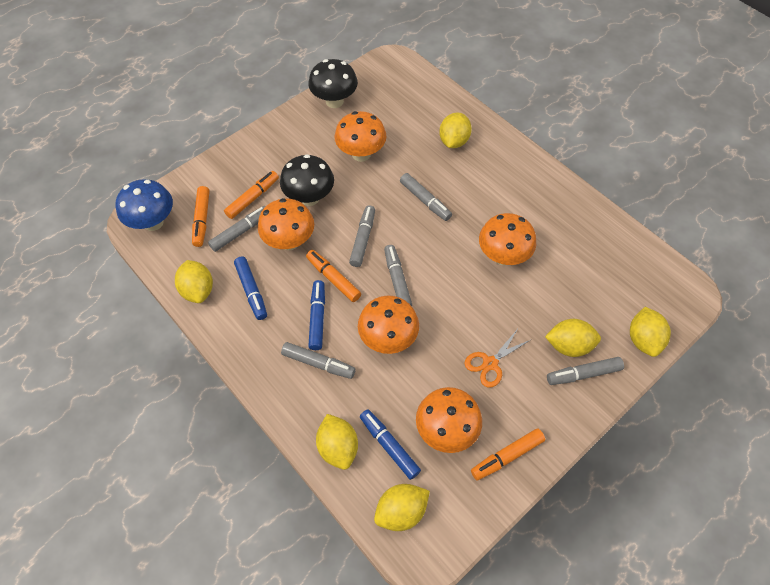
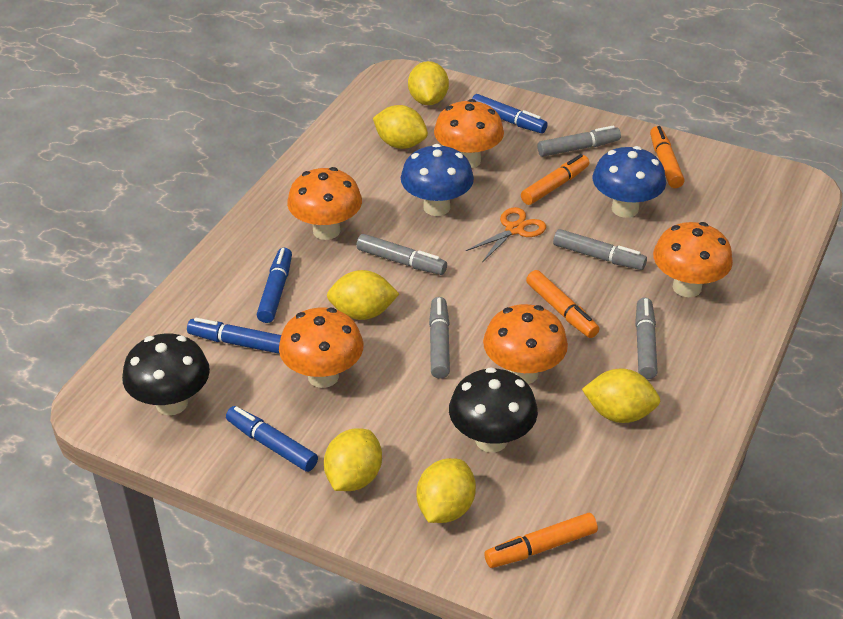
blue marker: 3 -> 4
blue mushroom: 1 -> 2
grey marker: 6 -> 5

